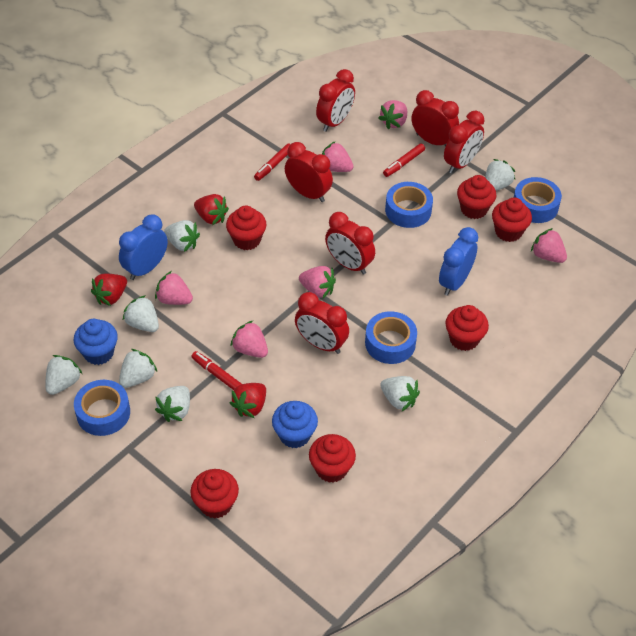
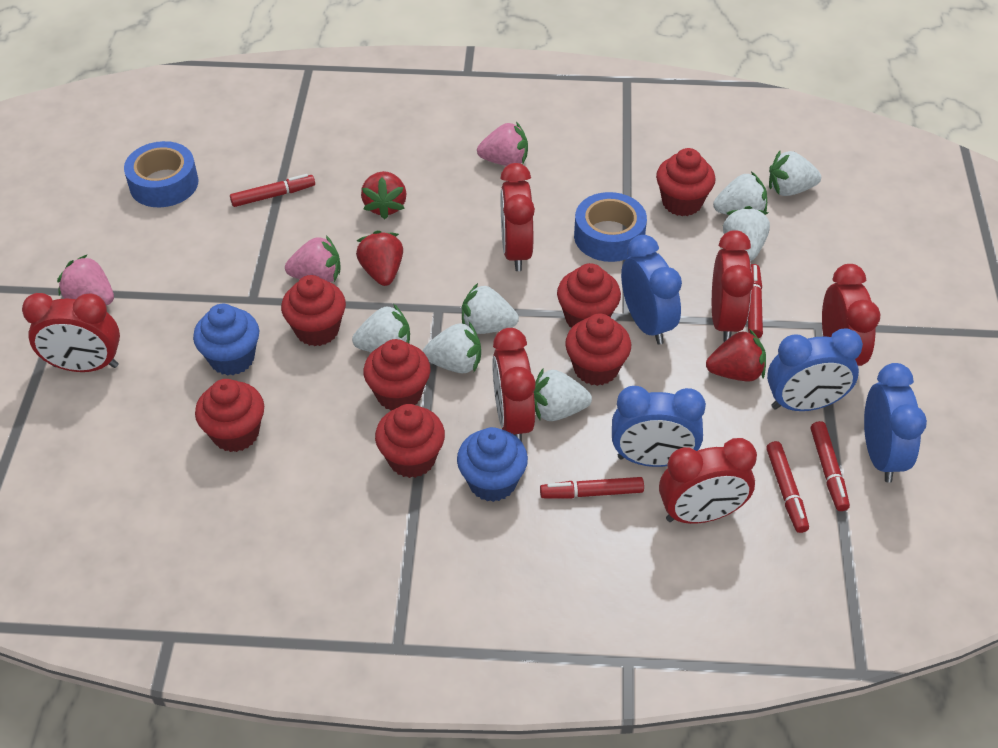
blue clock: 2 -> 4
blue tape: 4 -> 2
pink strawberry: 6 -> 3
red cupcake: 6 -> 7
red marker: 3 -> 5

